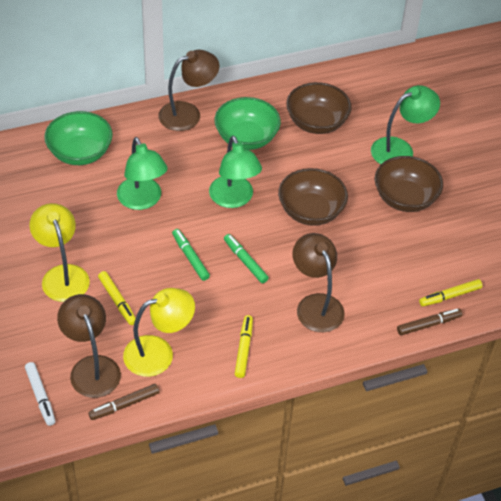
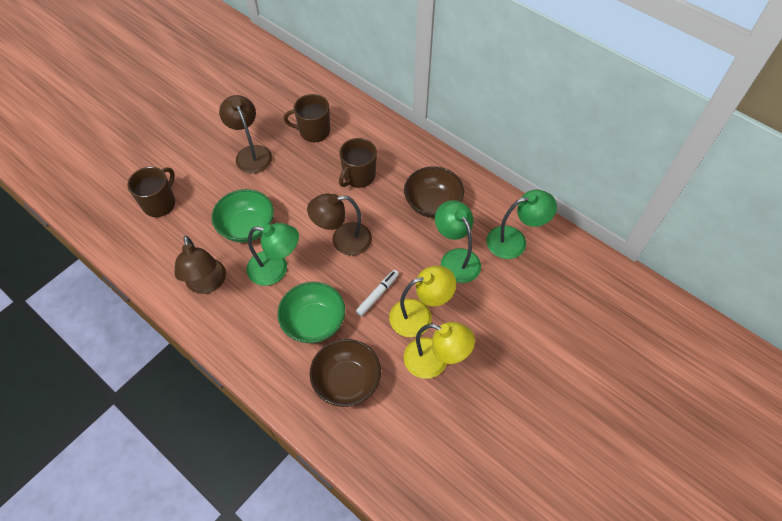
brown bowl: 3 -> 2
brown marker: 2 -> 0
brown mug: 0 -> 3
green marker: 2 -> 0
yellow marker: 3 -> 0

